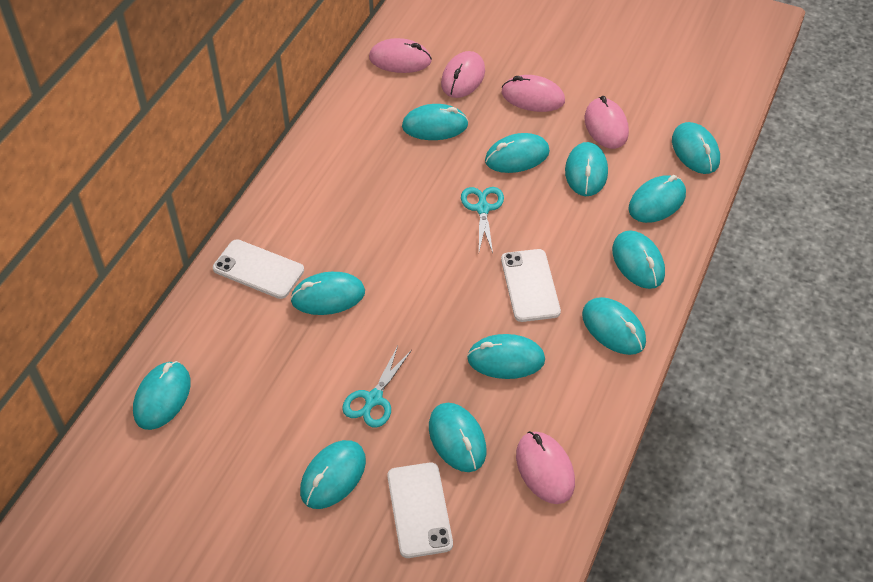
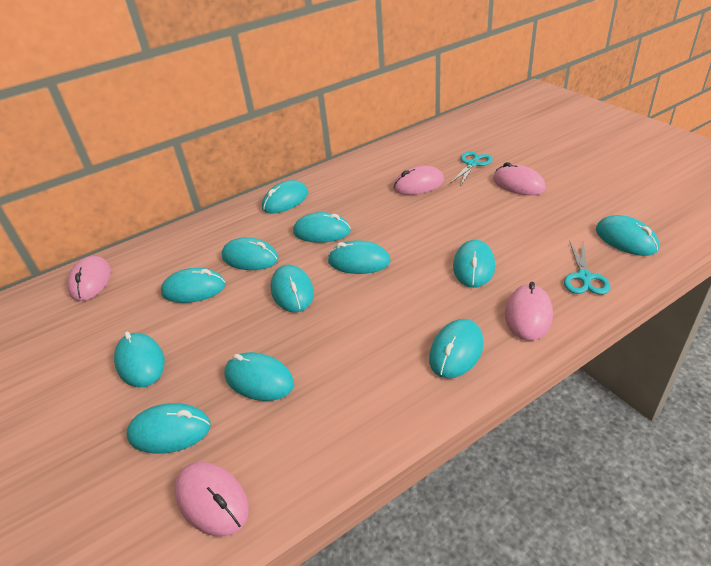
white phone: 3 -> 0

